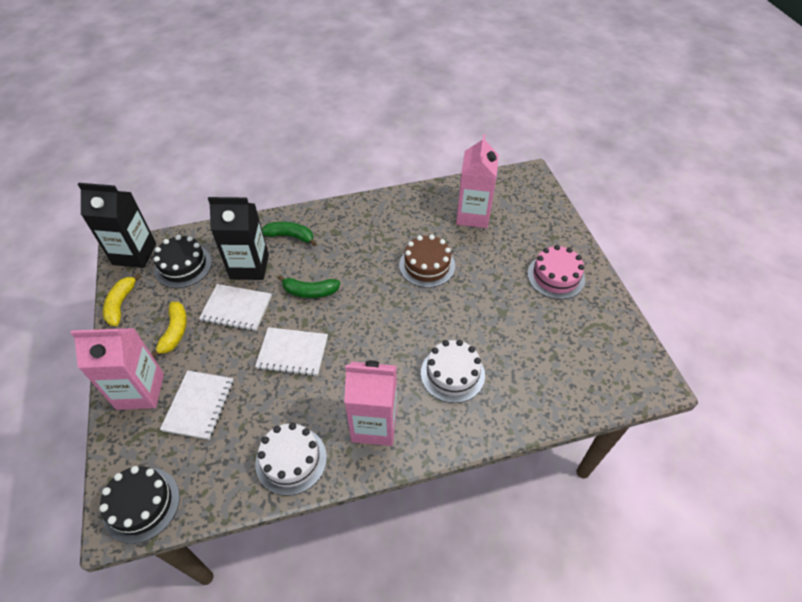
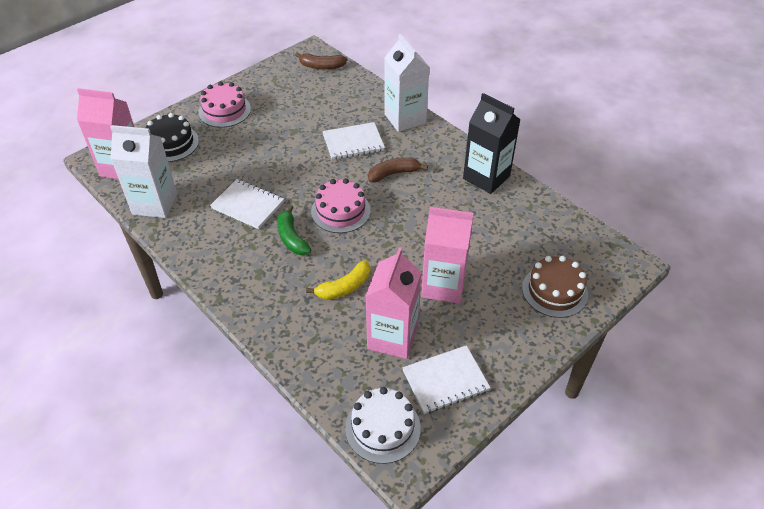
black cake: 2 -> 1
black carton: 2 -> 1
brown banana: 0 -> 2
green banana: 2 -> 1
pink cake: 1 -> 2
white cake: 2 -> 1
white carton: 0 -> 2
yellow banana: 2 -> 1

